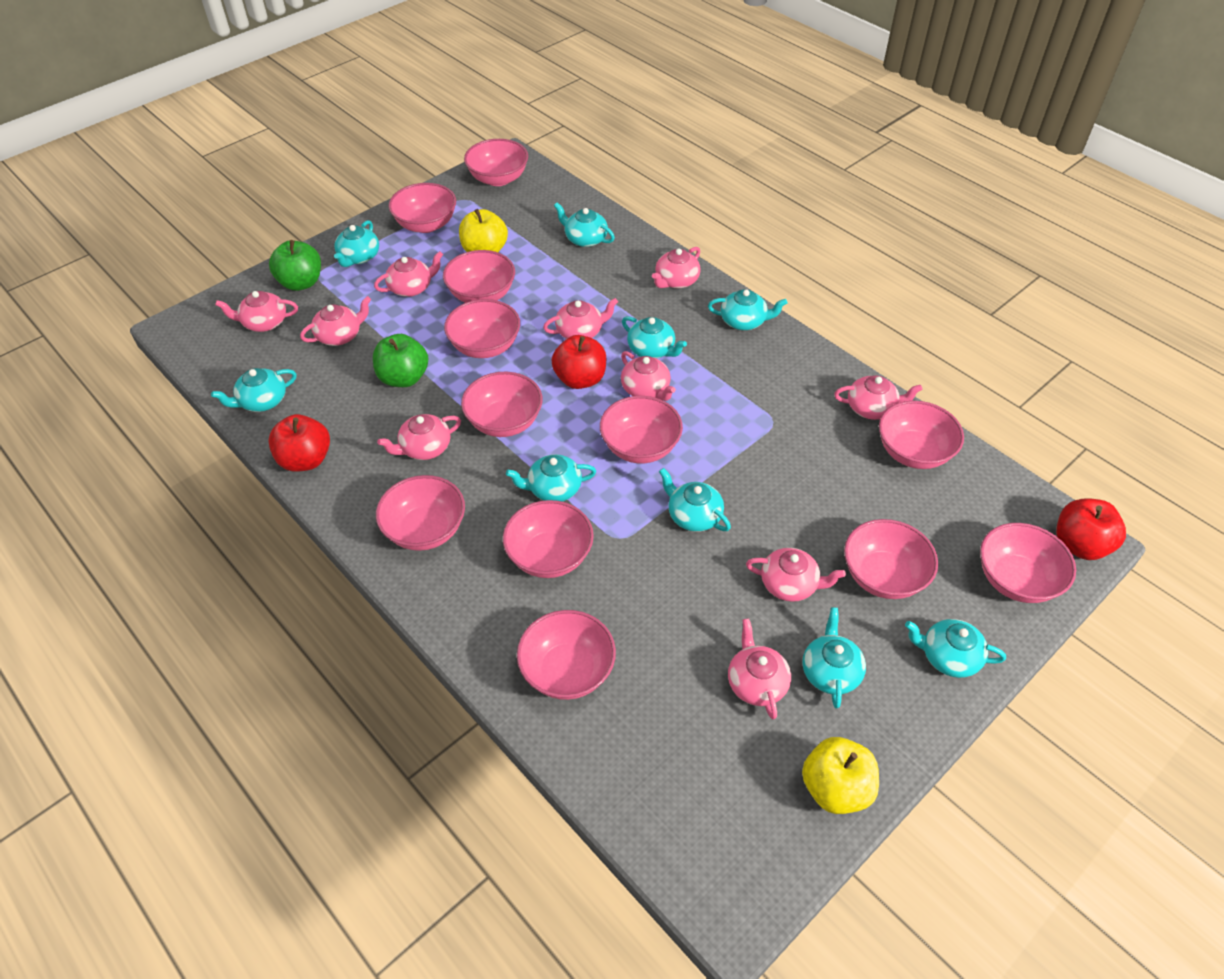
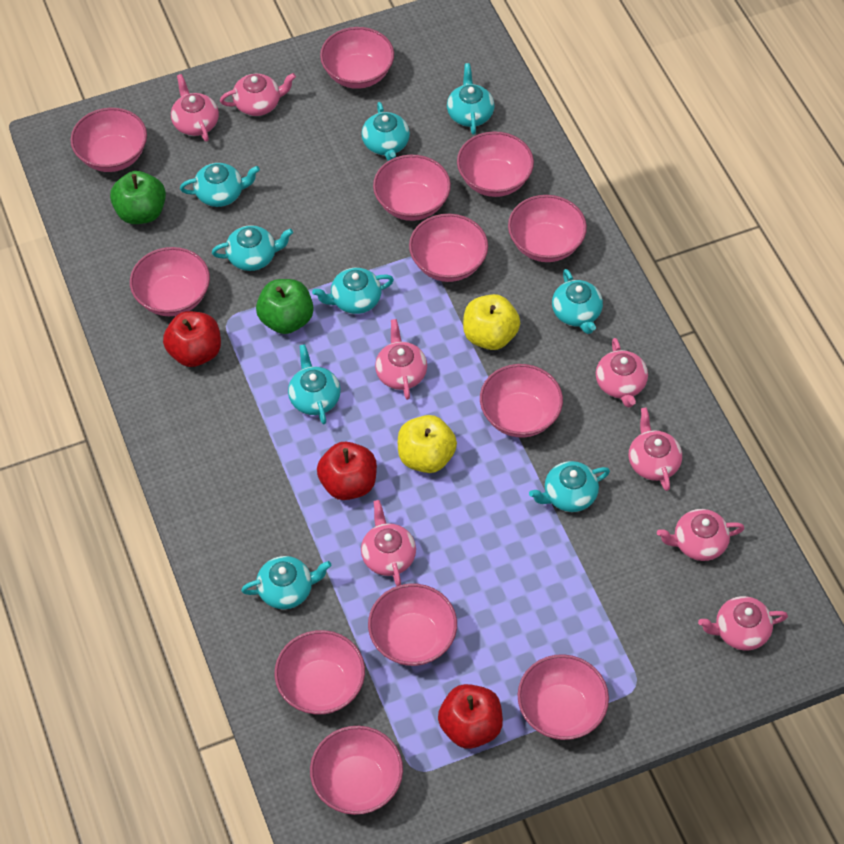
pink teapot: 10 -> 8

